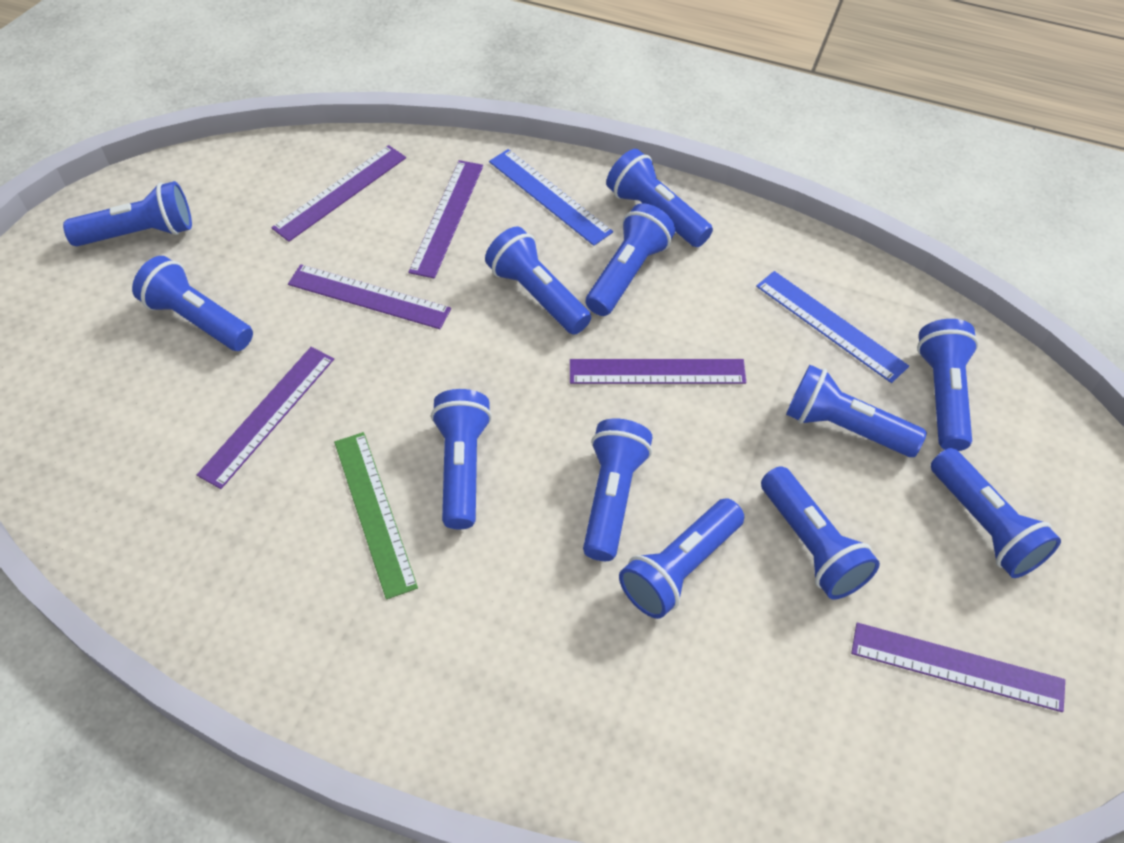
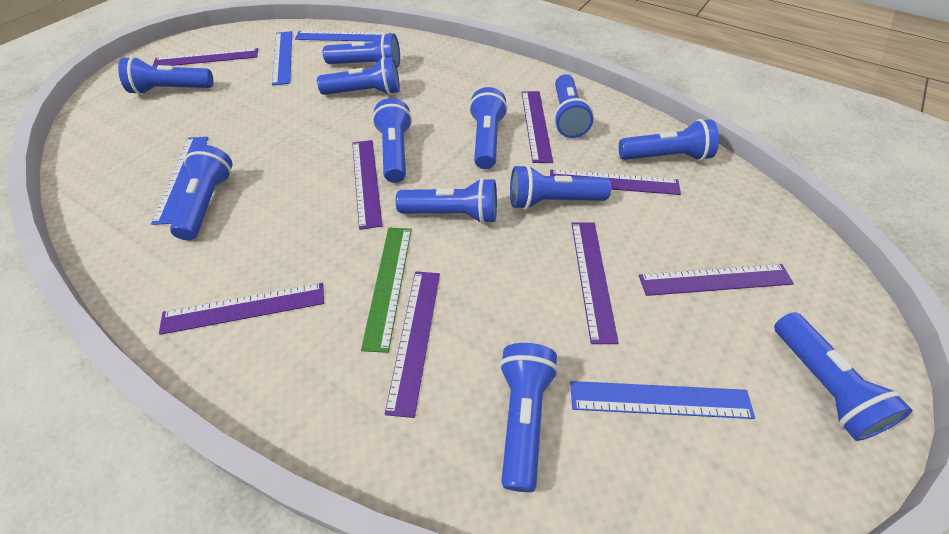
blue ruler: 2 -> 4
purple ruler: 6 -> 8

